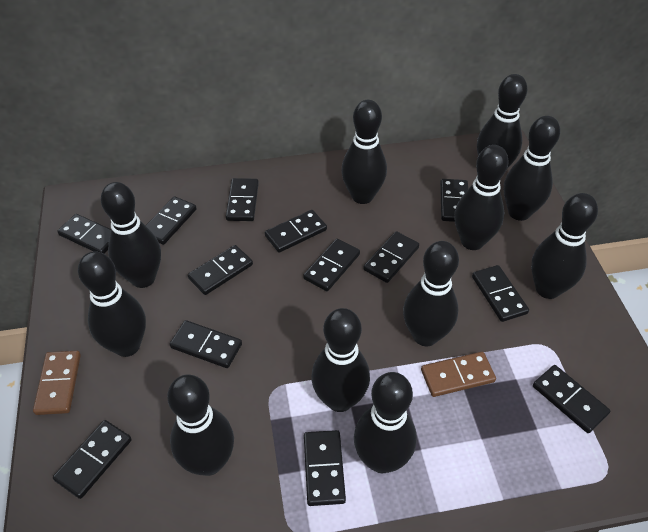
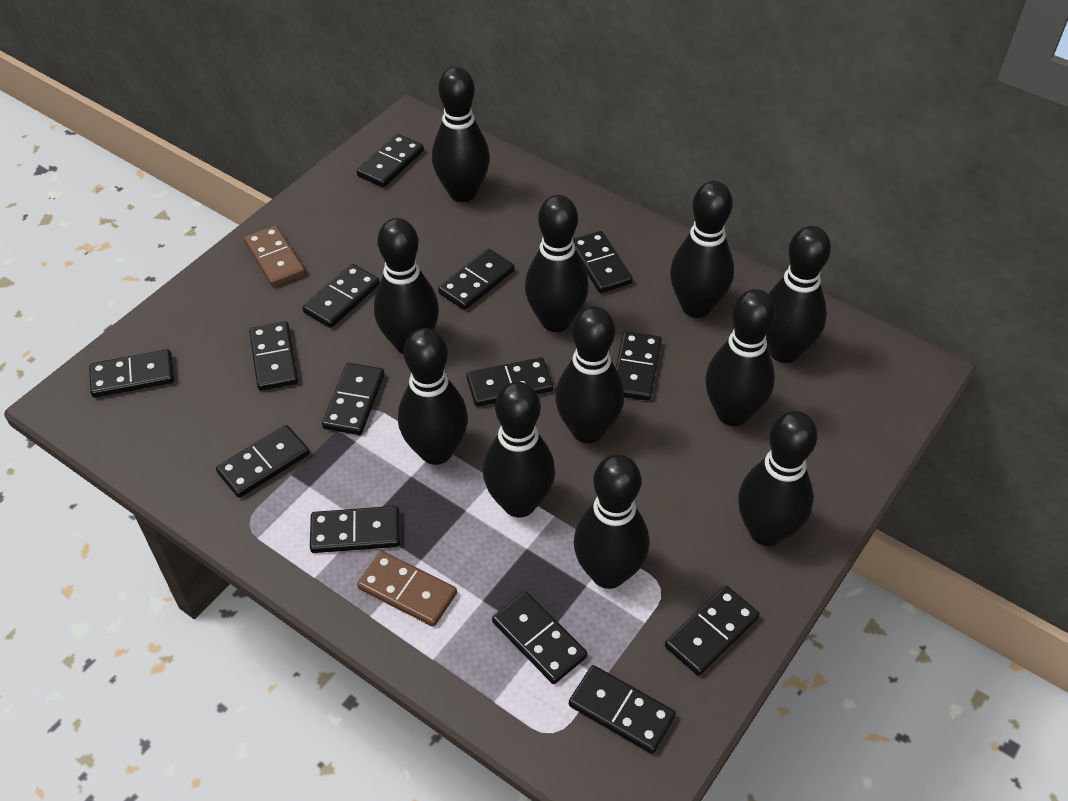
black domino: 13 -> 14

